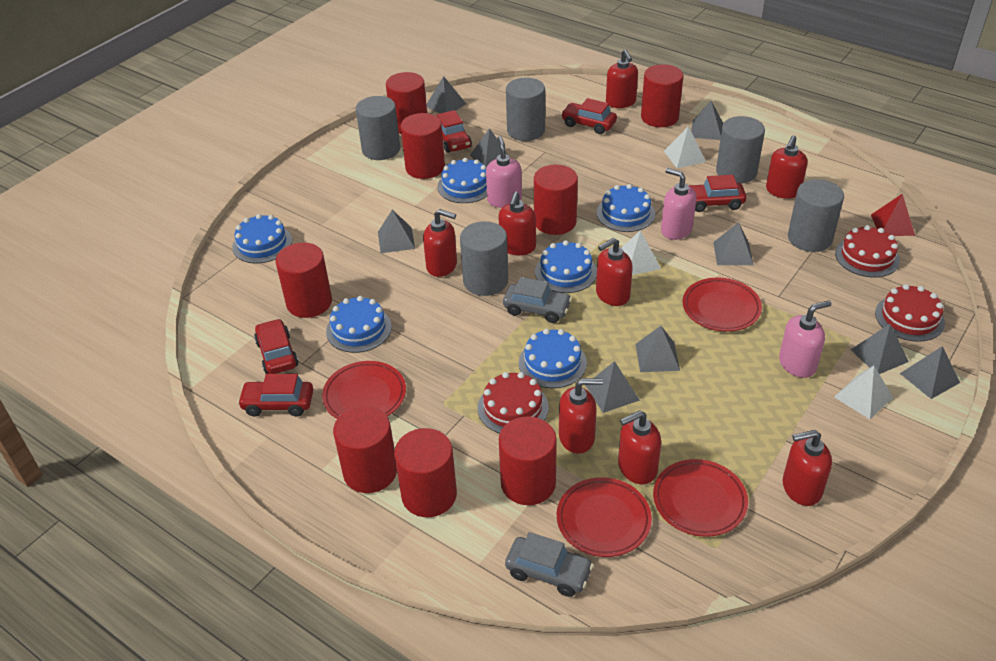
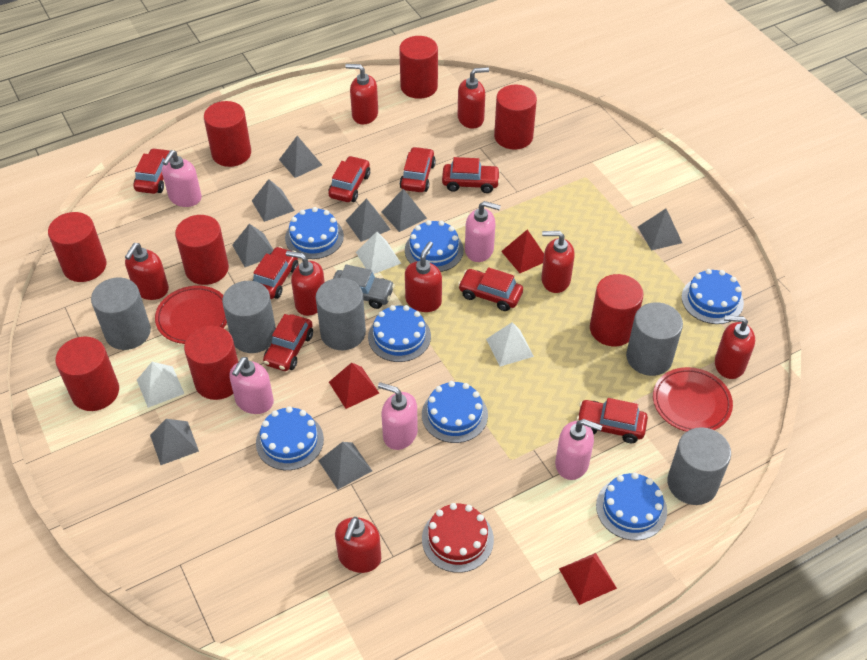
blue cake: 6 -> 7
grey car: 2 -> 1
grey pyramid: 9 -> 8
pink soap dispenser: 3 -> 5
red cake: 3 -> 1
red car: 5 -> 8
red plate: 4 -> 2
red pyramid: 1 -> 3

